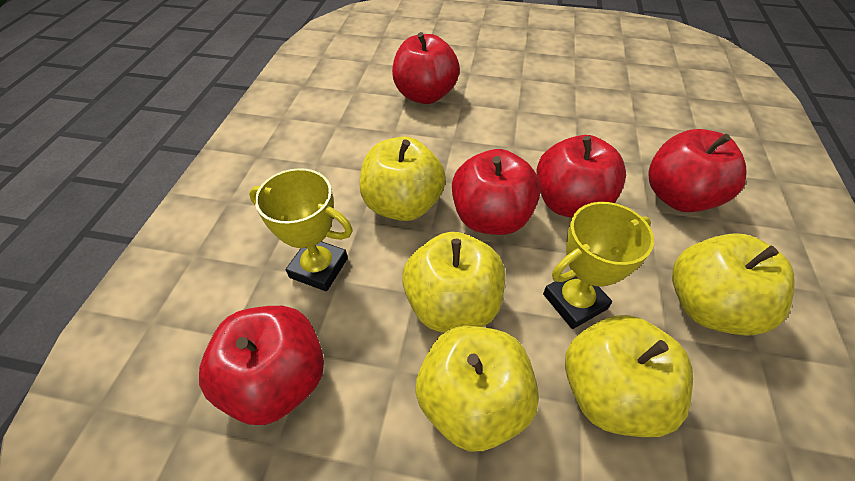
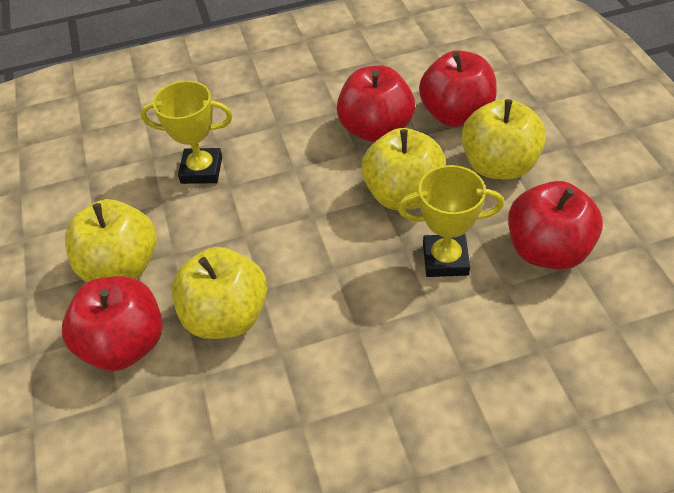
red apple: 5 -> 4
yellow apple: 5 -> 4

